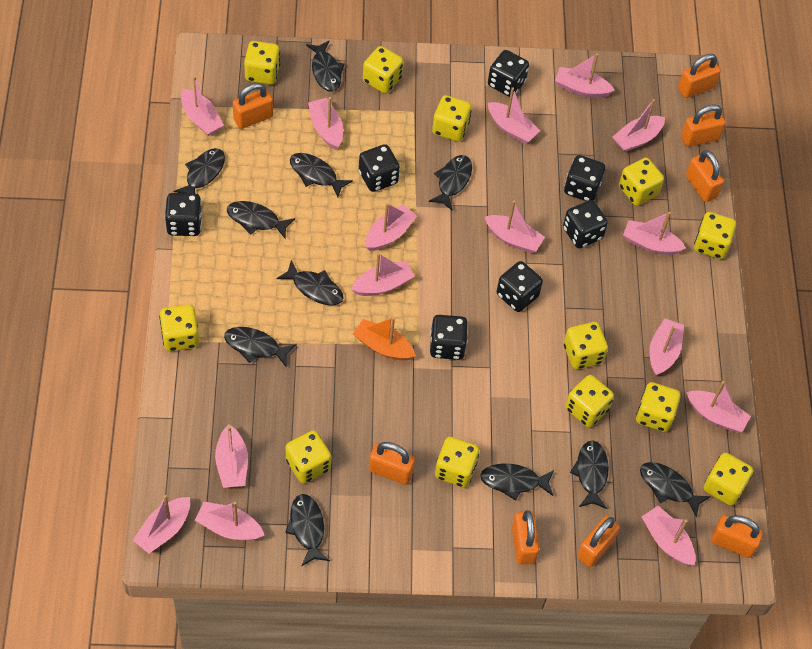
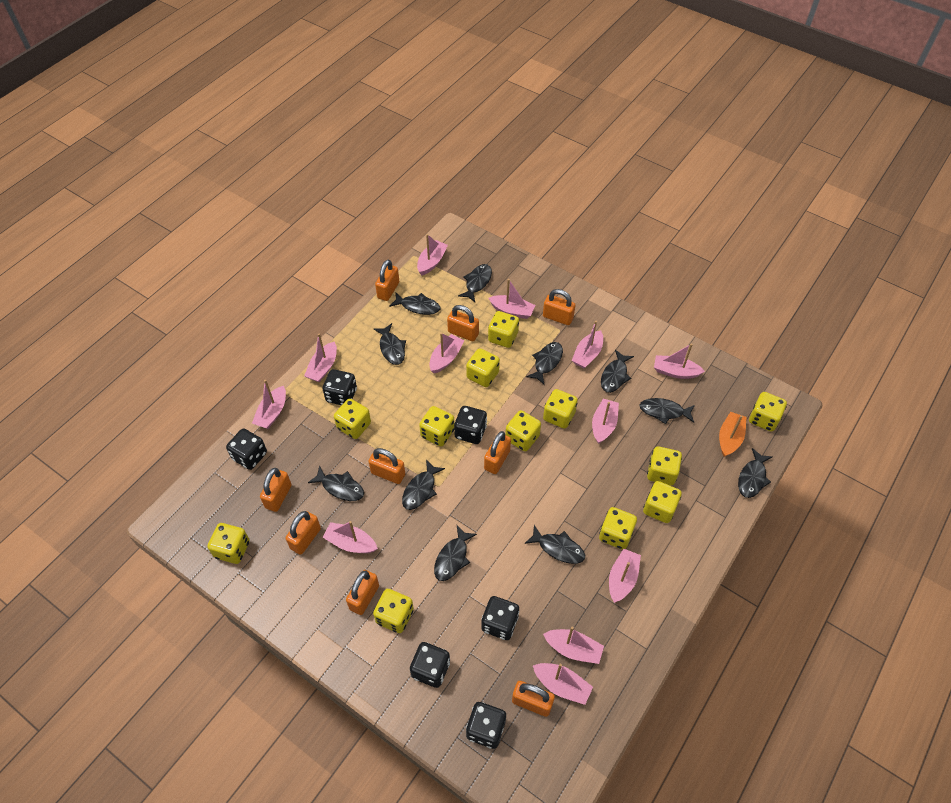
black dice: 7 -> 6
orange padlock: 8 -> 9
pink boat: 15 -> 12

